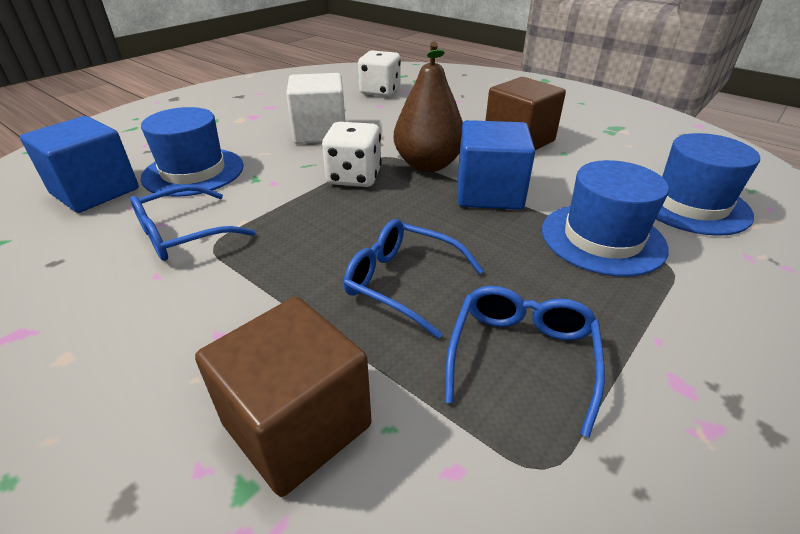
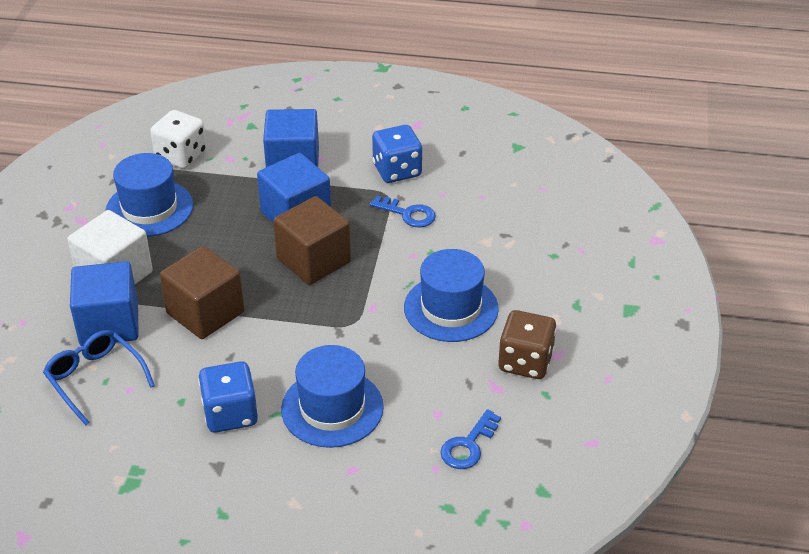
blue cube: 2 -> 3
blue dice: 0 -> 2
blue glasses: 3 -> 1
blue key: 0 -> 2
brown dice: 0 -> 1
brown pear: 1 -> 0
white dice: 2 -> 1

